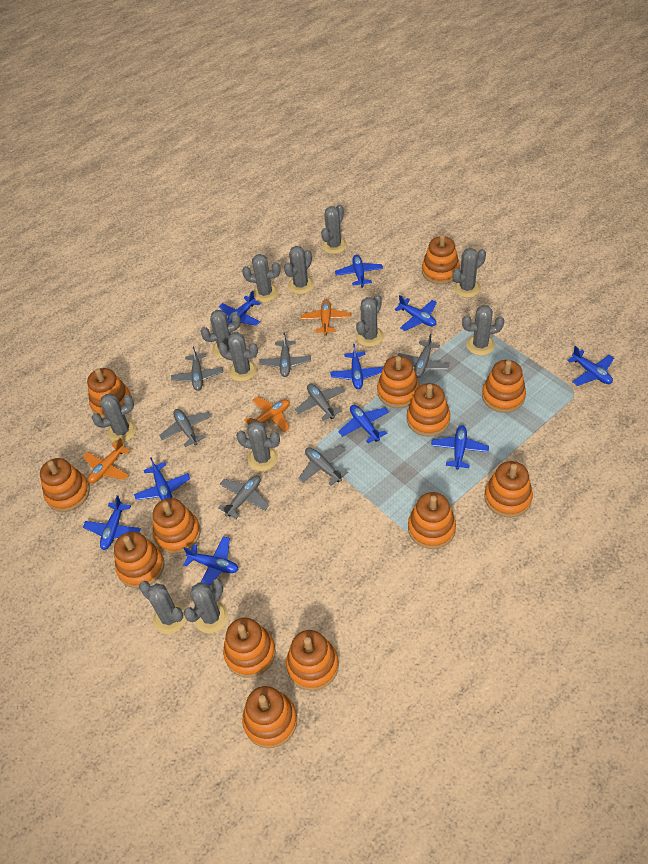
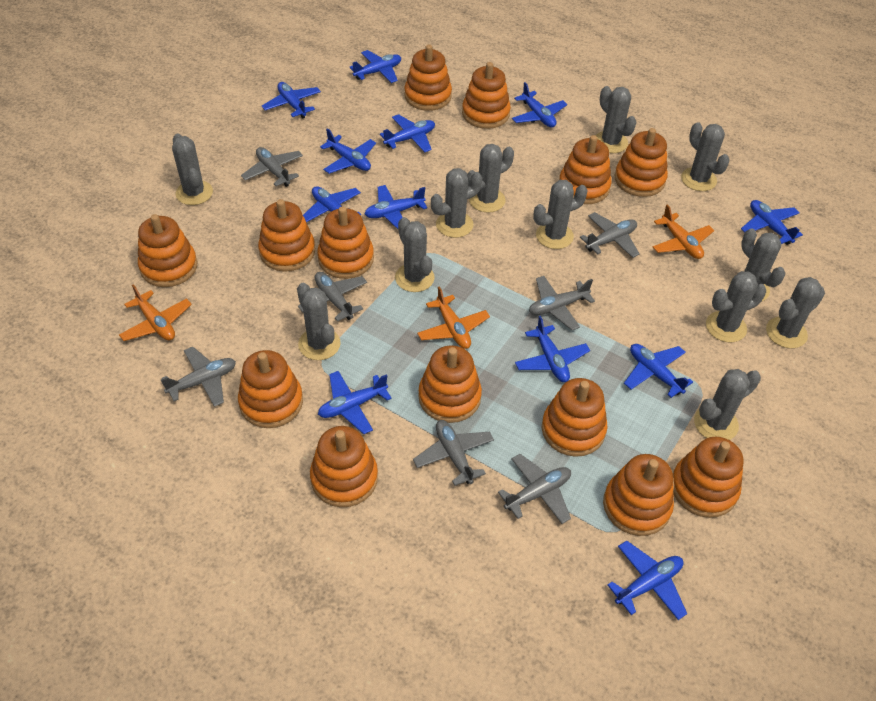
blue plane: 10 -> 12

